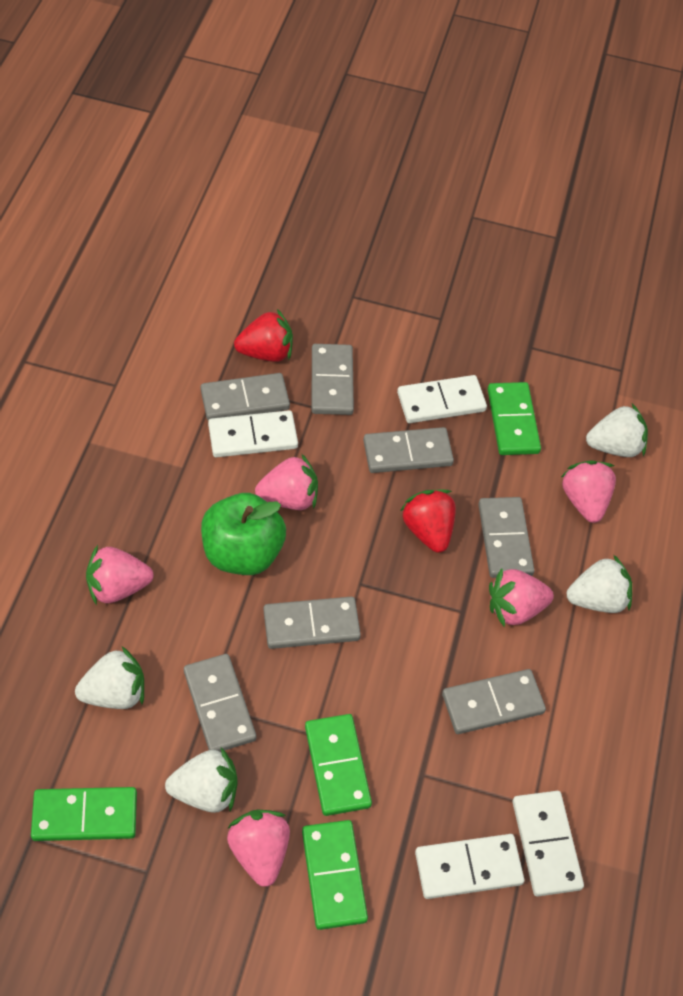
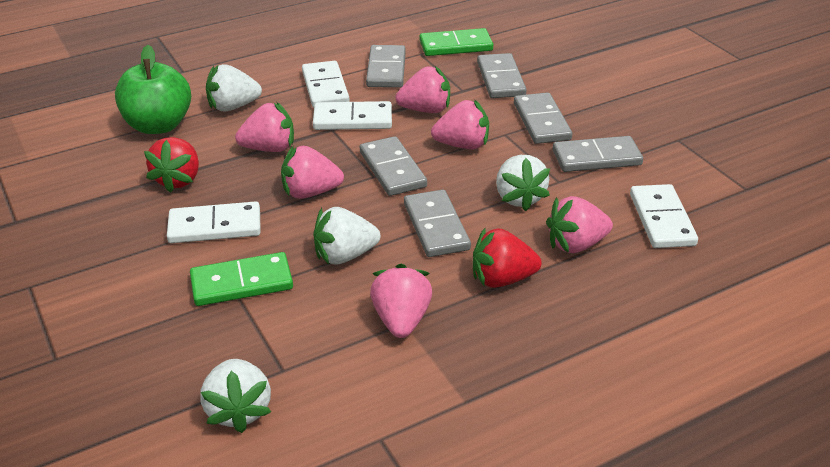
green domino: 4 -> 2
grey domino: 7 -> 6
pink strawberry: 5 -> 6

